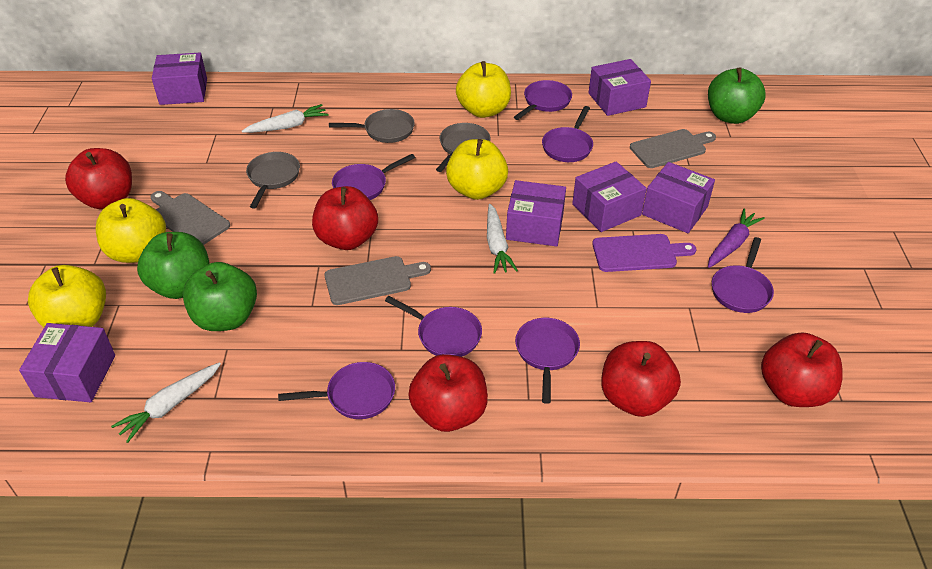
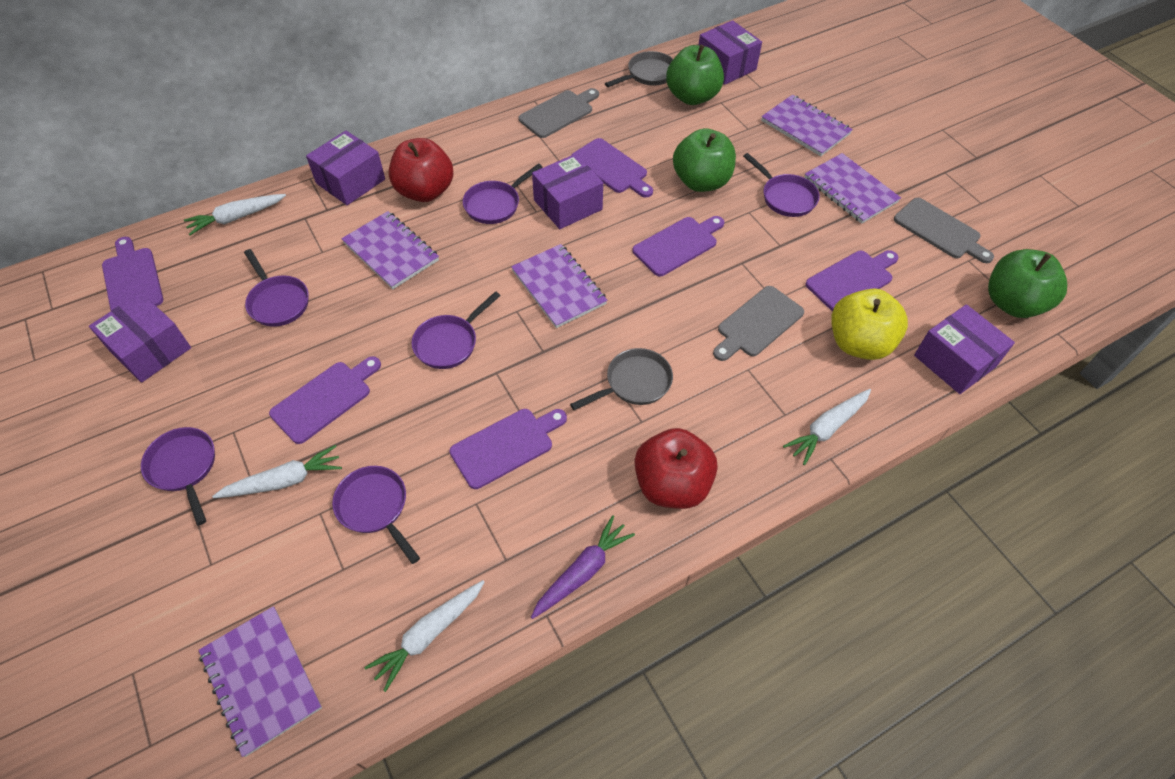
grey pan: 3 -> 2
purple box: 6 -> 5
purple cutting board: 1 -> 6
purple notebook: 0 -> 5
purple pan: 7 -> 6
red apple: 5 -> 2
white carrot: 3 -> 4
yellow apple: 4 -> 1

